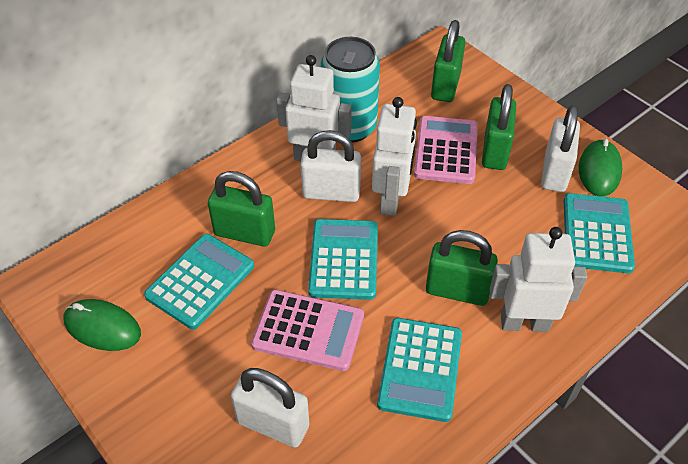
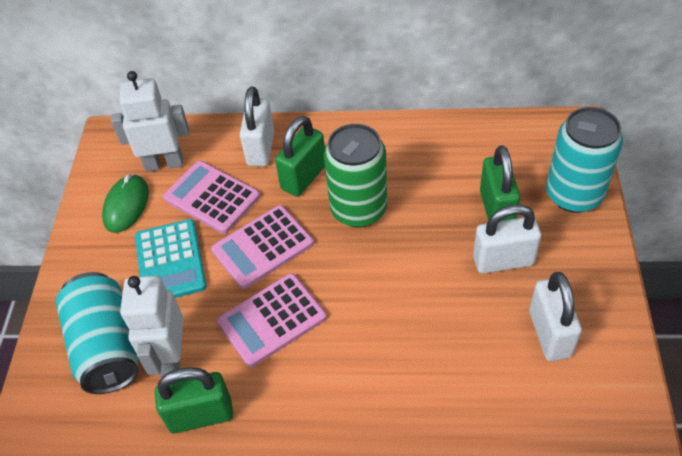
green can: 0 -> 1
green mouse: 2 -> 1
green padlock: 4 -> 3
pink calculator: 2 -> 3
turquoise calculator: 4 -> 1
turquoise can: 1 -> 2
white robot: 3 -> 2

